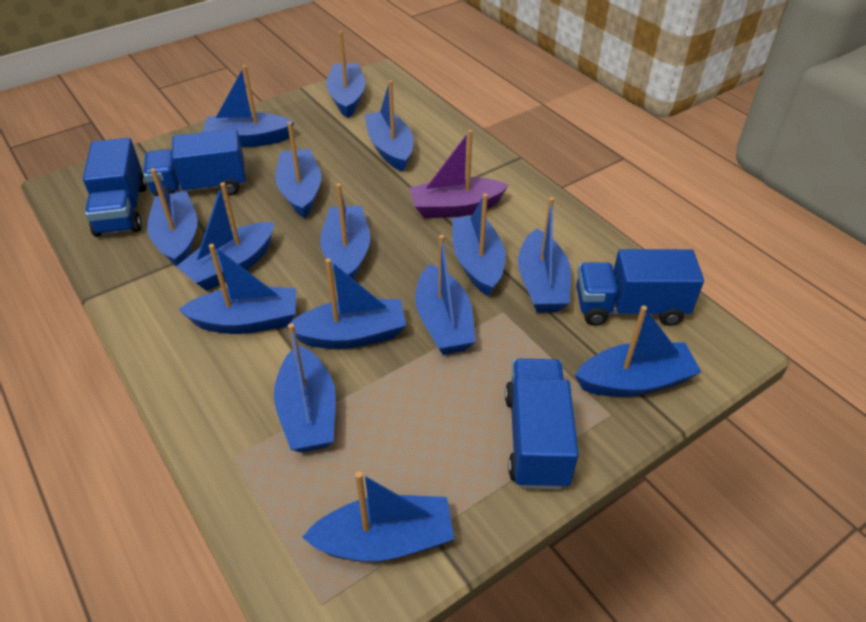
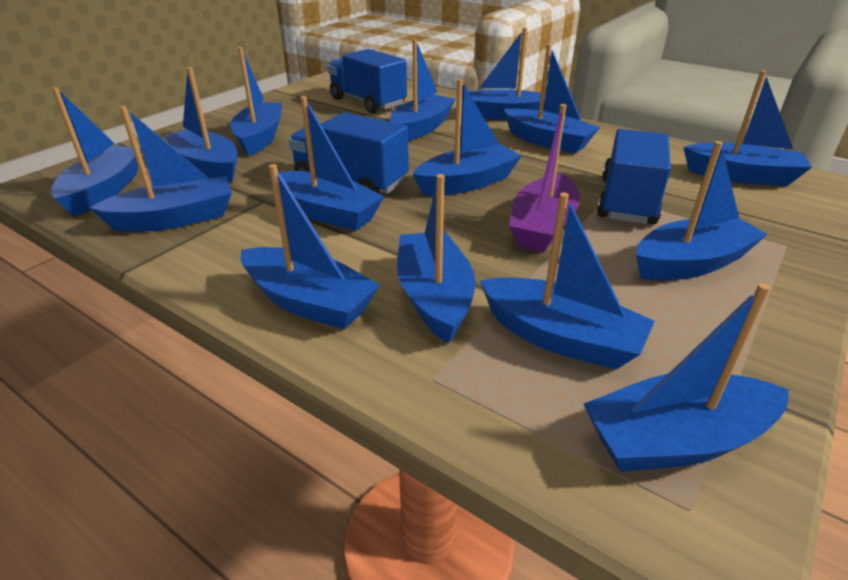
blue truck: 4 -> 3

